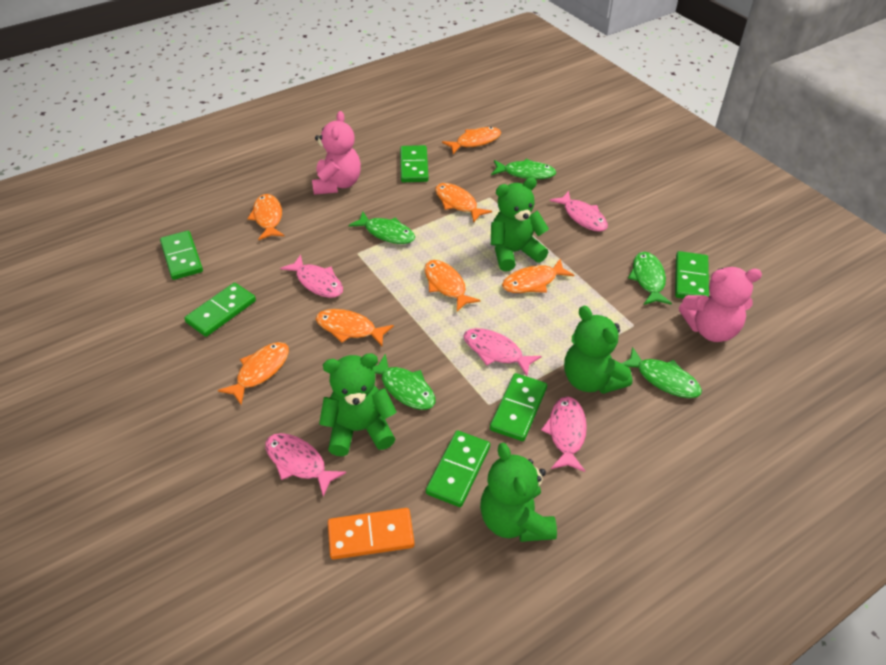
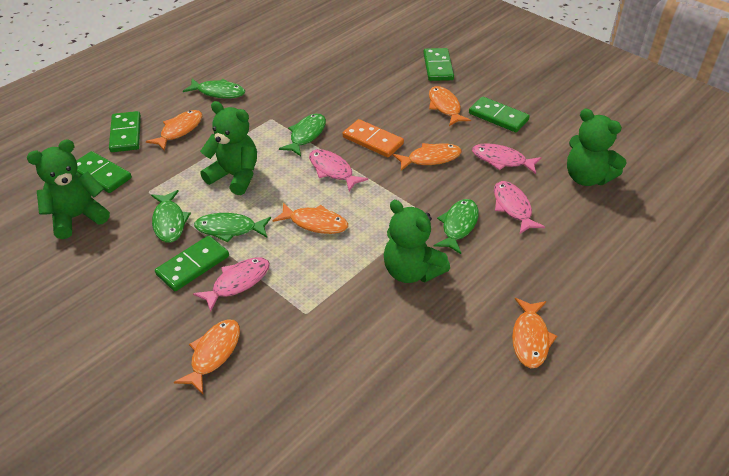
green domino: 6 -> 5
orange fish: 7 -> 6
pink fish: 5 -> 4
pink teddy bear: 2 -> 0

